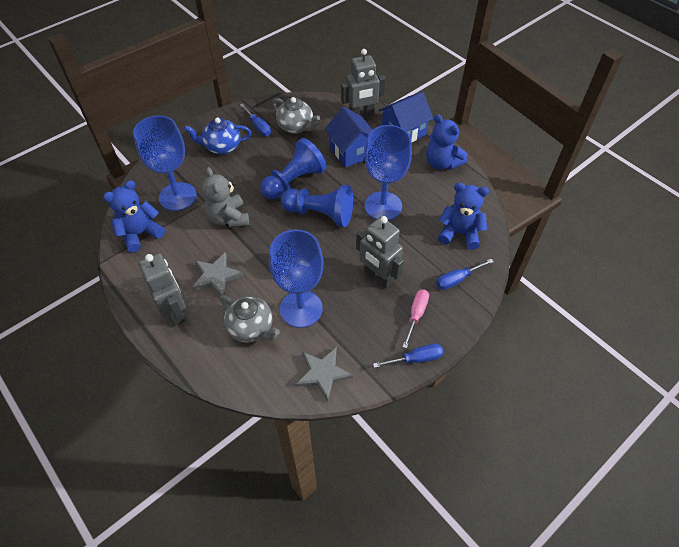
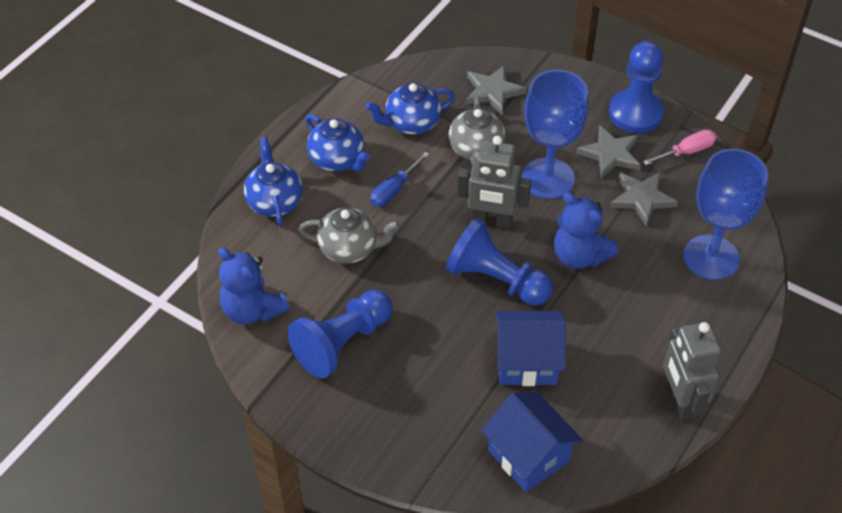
blue goblet: 3 -> 2
blue pawn: 2 -> 3
blue screwdriver: 3 -> 1
blue teapot: 1 -> 3
blue teddy bear: 3 -> 2
grey robot: 3 -> 2
grey star: 2 -> 3
grey teddy bear: 1 -> 0

